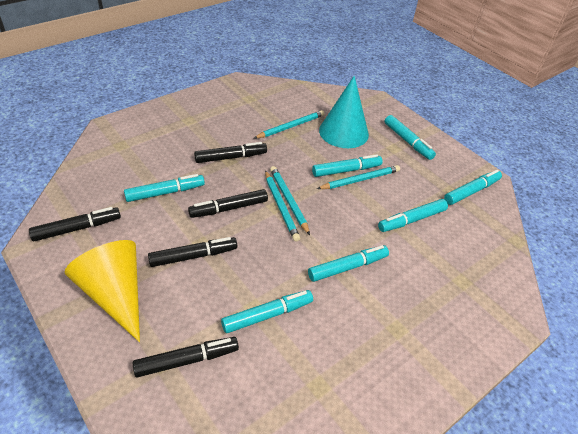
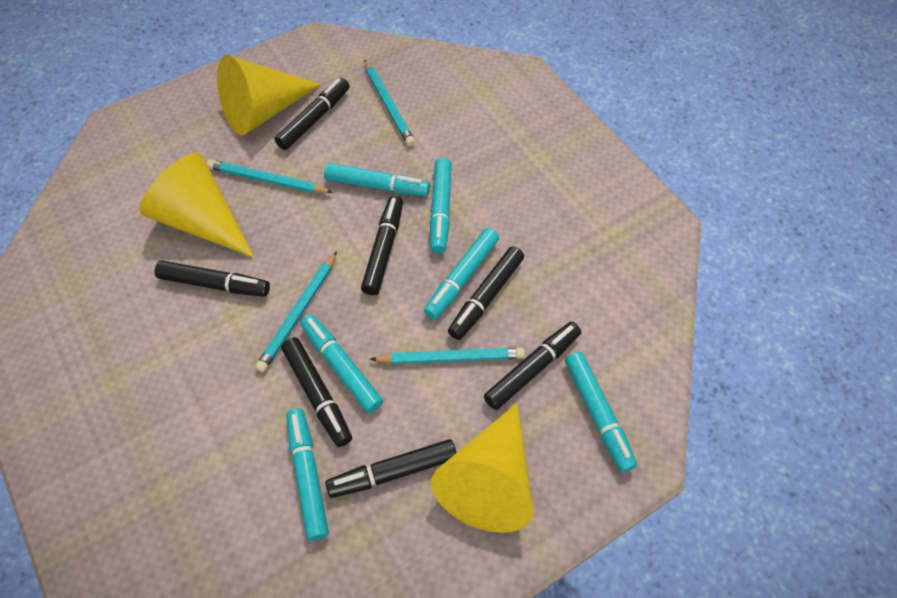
black marker: 5 -> 7
turquoise cone: 1 -> 0
turquoise marker: 7 -> 6
yellow cone: 1 -> 3

